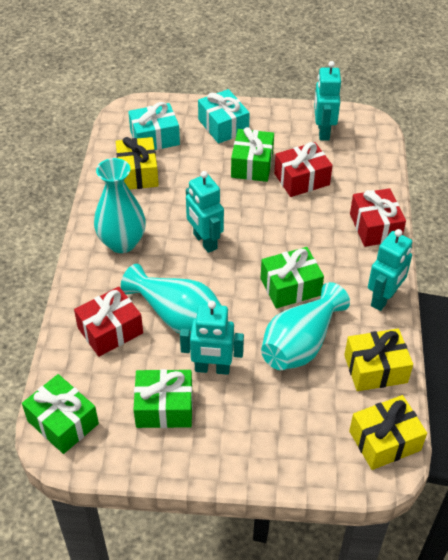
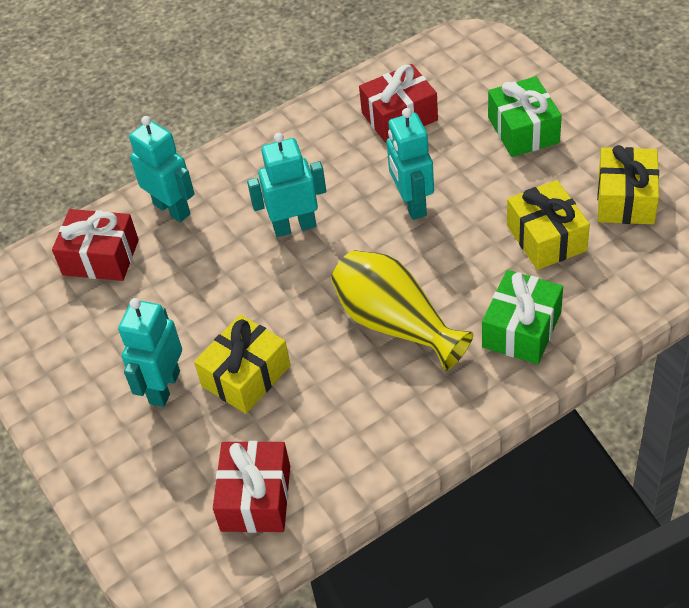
green gift: 4 -> 2
turquoise gift: 2 -> 0
turquoise vase: 3 -> 0
yellow vase: 0 -> 1

